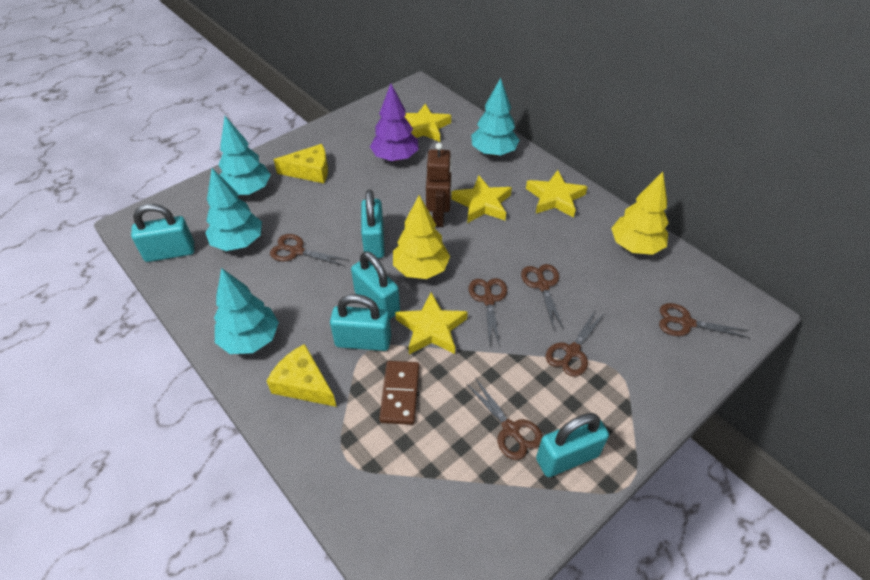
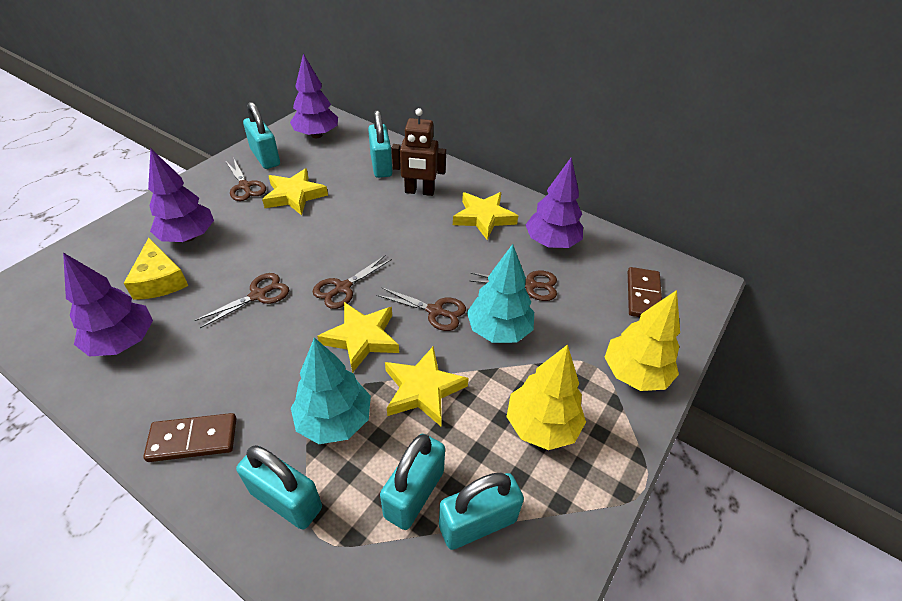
brown domino: 1 -> 2
brown scissors: 6 -> 5
purple tree: 1 -> 4
turquoise tree: 4 -> 2
yellow cheese: 2 -> 1

